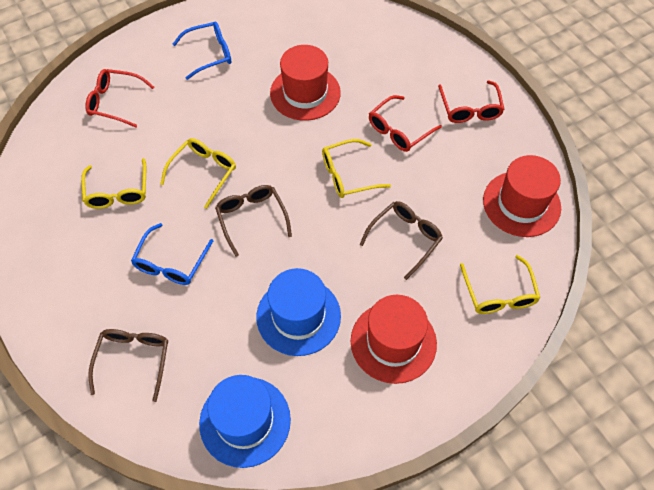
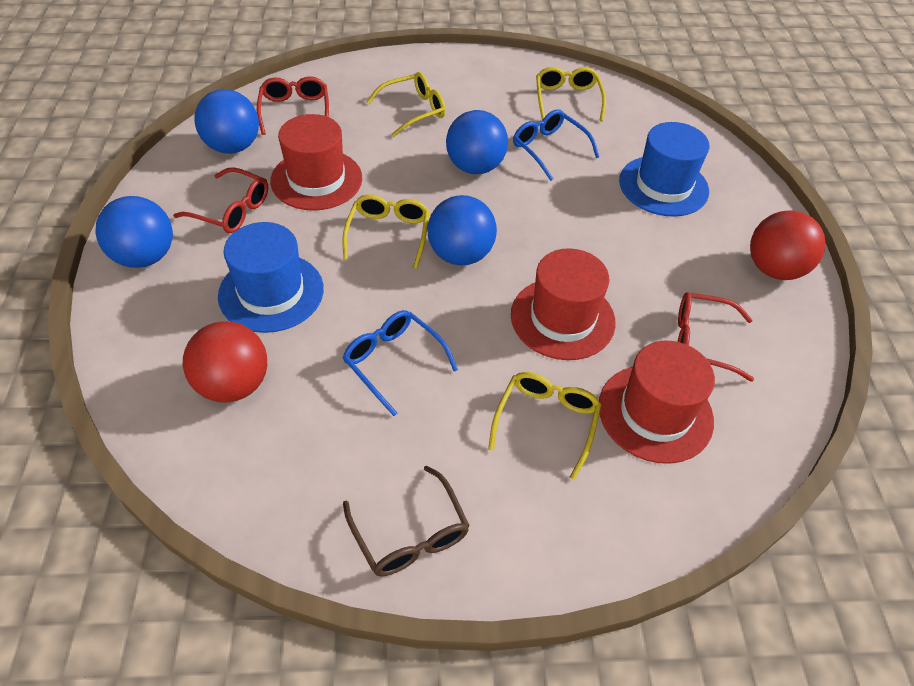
blue ball: 0 -> 4
brown glasses: 3 -> 1
red ball: 0 -> 2

